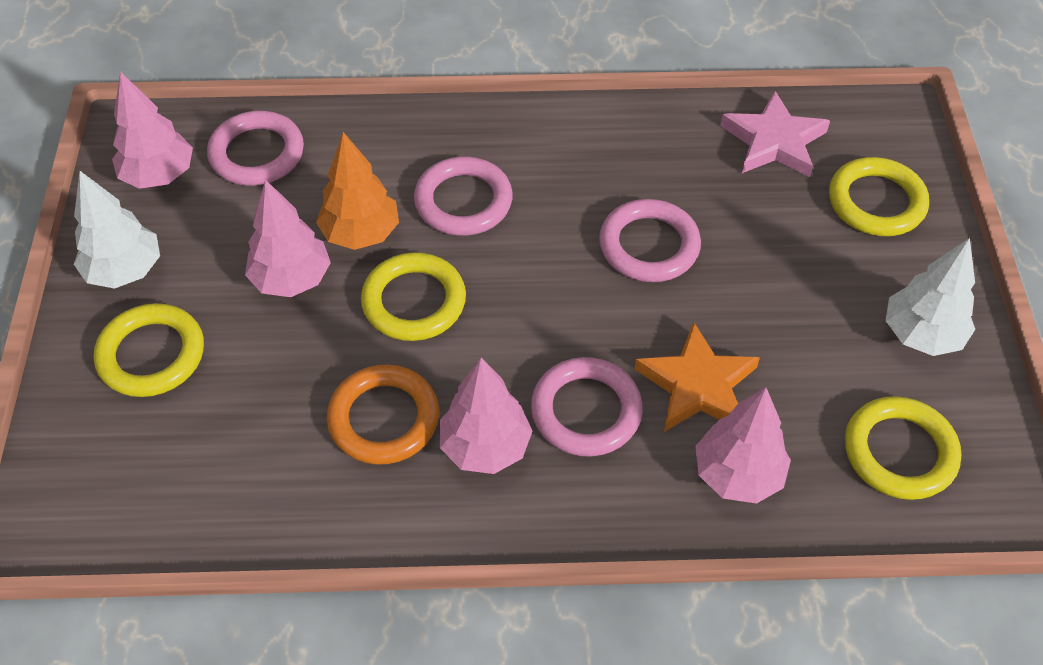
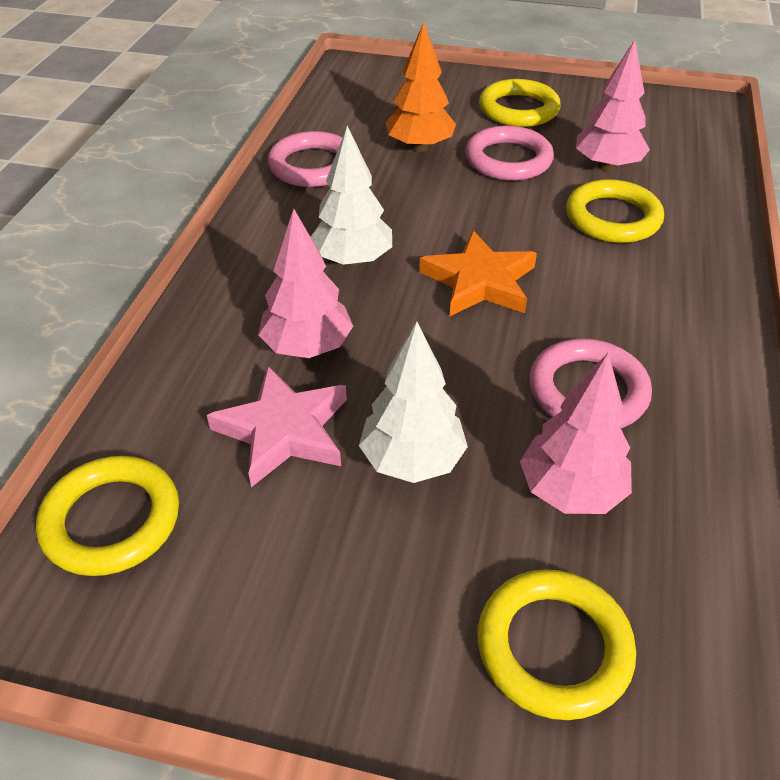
orange ring: 1 -> 0
pink ring: 4 -> 3
pink tree: 4 -> 3

